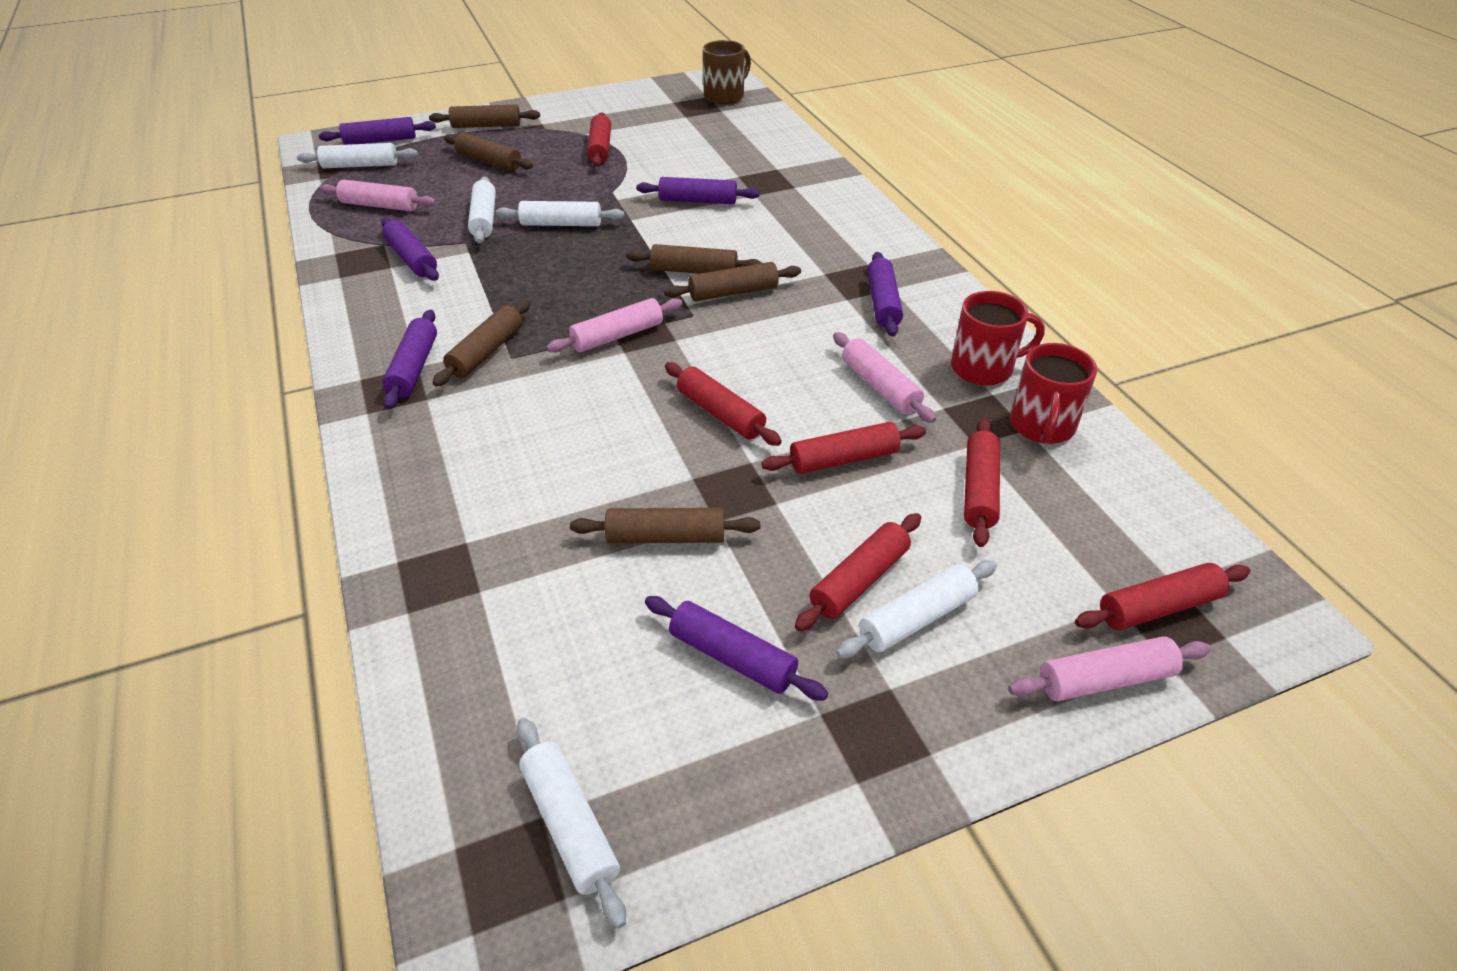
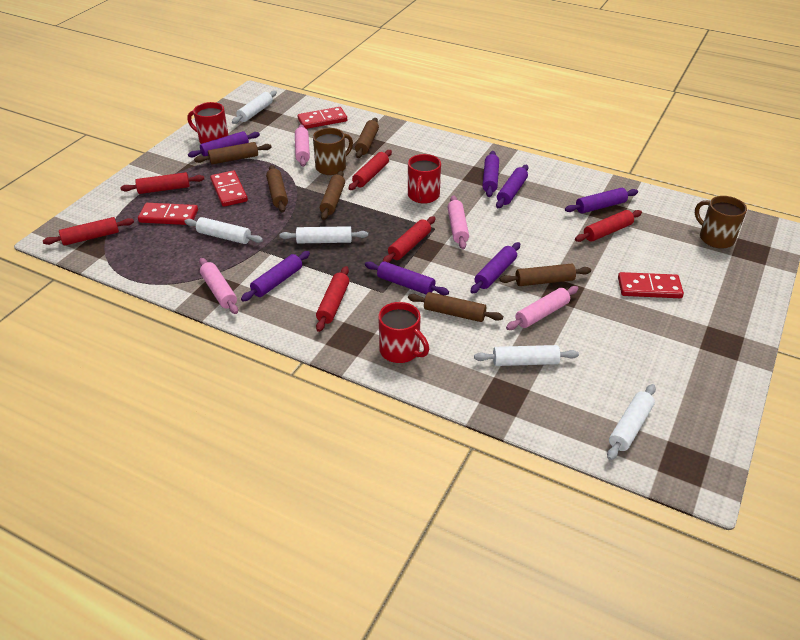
brown mug: 1 -> 2
purple rolling pin: 6 -> 7
red domino: 0 -> 4
red mug: 2 -> 3

